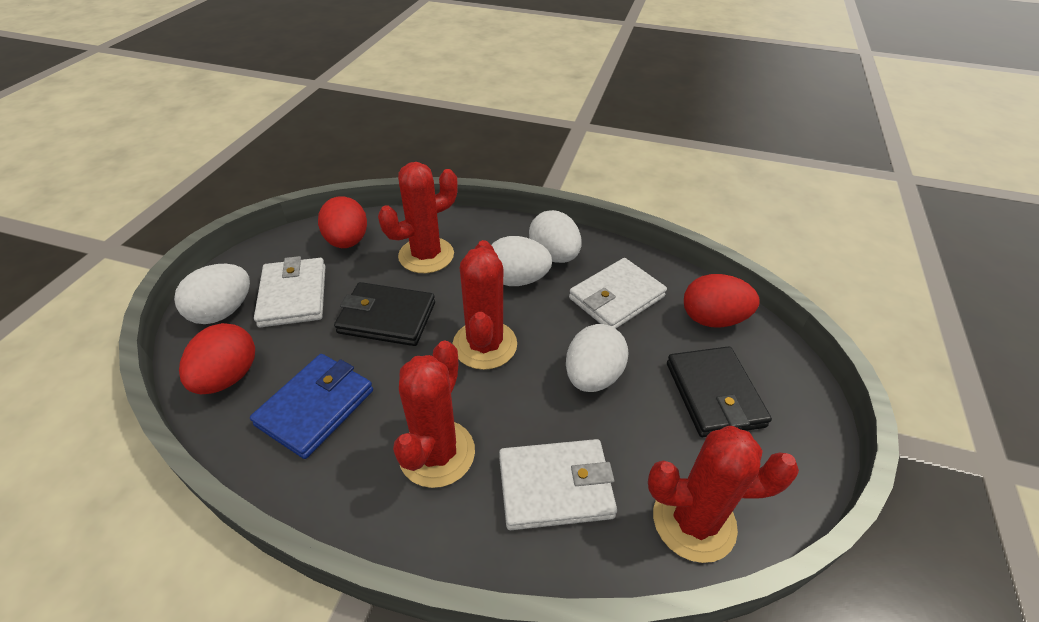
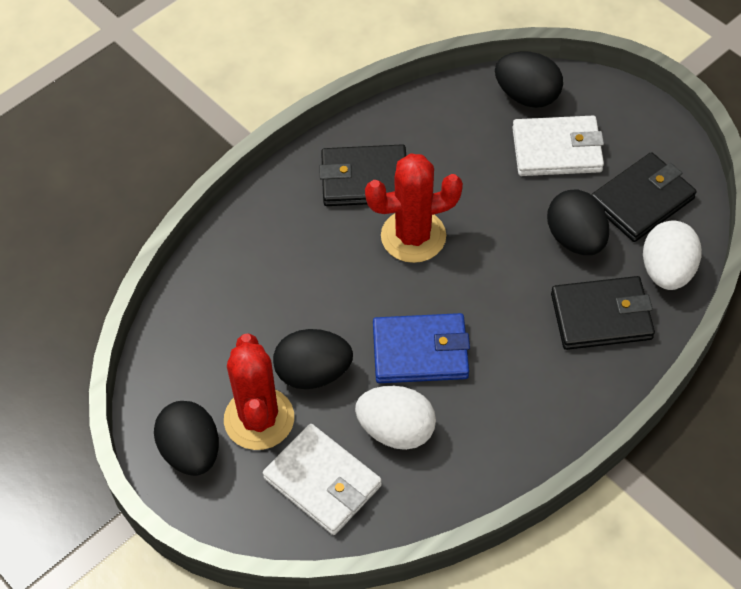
black egg: 0 -> 4
black wallet: 2 -> 3
red cactus: 4 -> 2
red egg: 3 -> 0
white egg: 4 -> 2
white wallet: 3 -> 2

